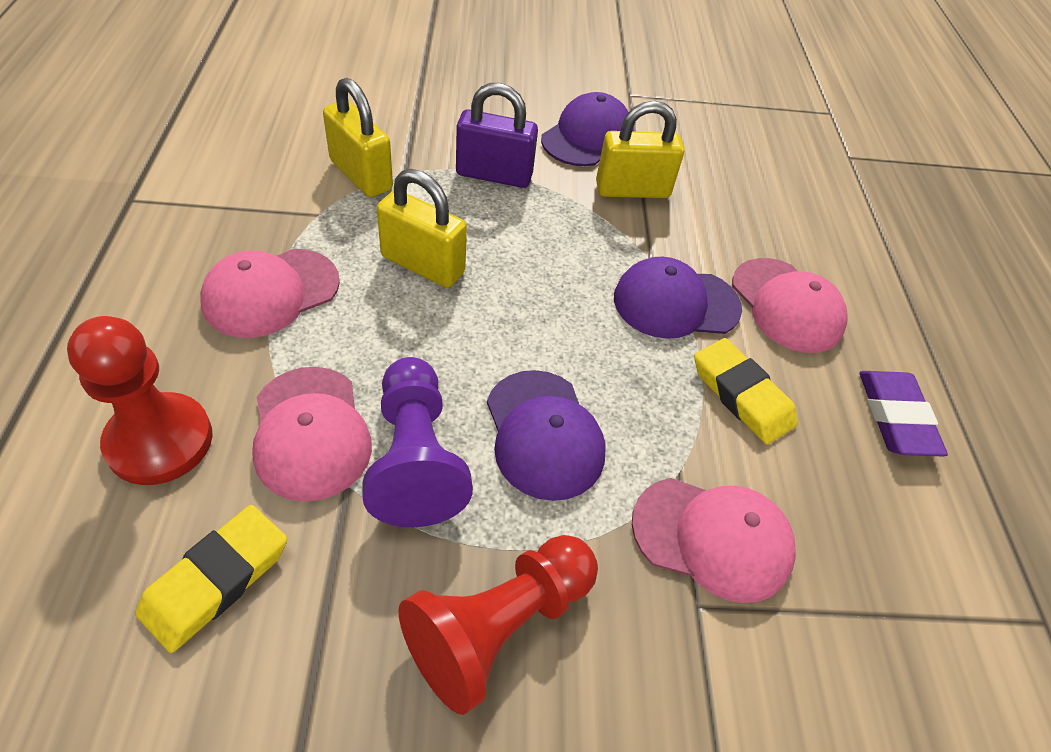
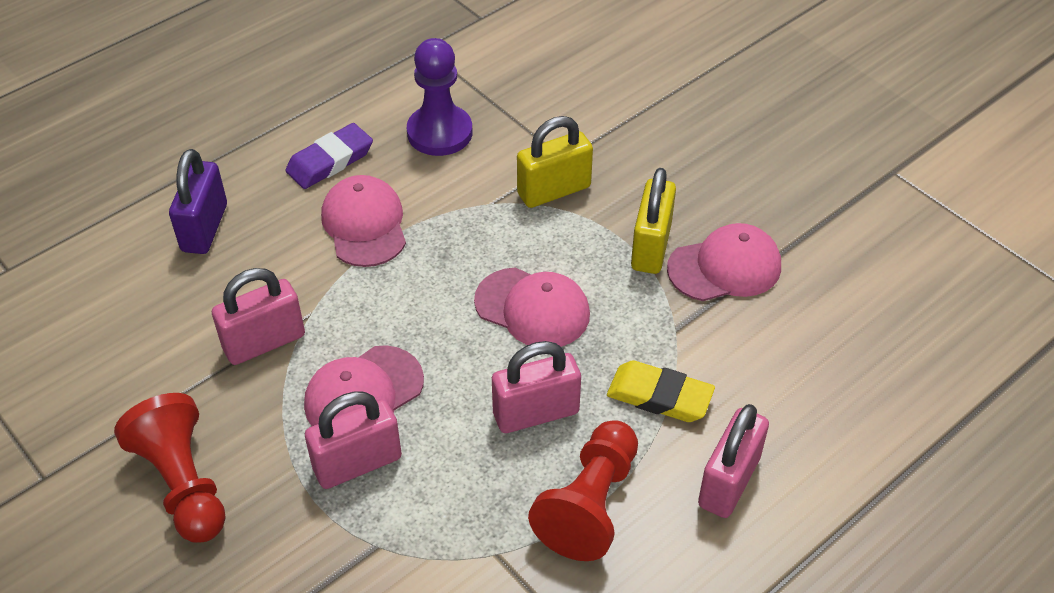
pink padlock: 0 -> 4
purple cap: 3 -> 0
yellow eraser: 2 -> 1
yellow padlock: 3 -> 2

